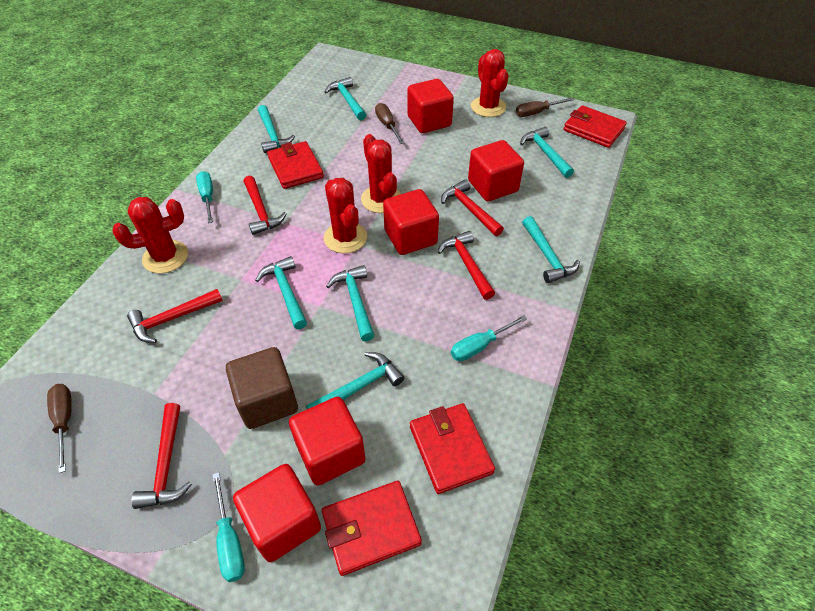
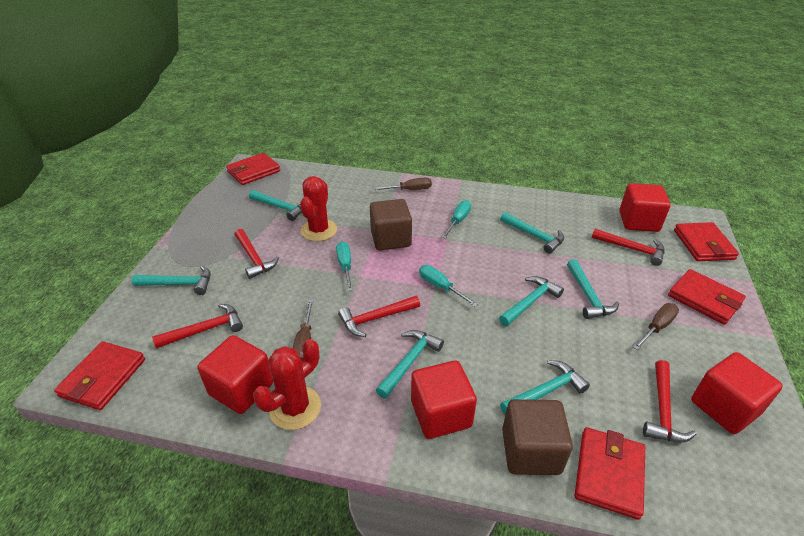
brown cube: 1 -> 2
red cactus: 4 -> 2
red cube: 5 -> 4
red wallet: 4 -> 5

